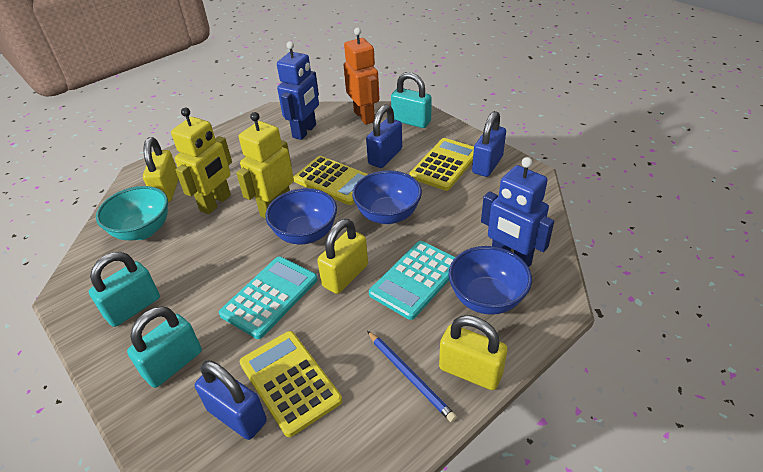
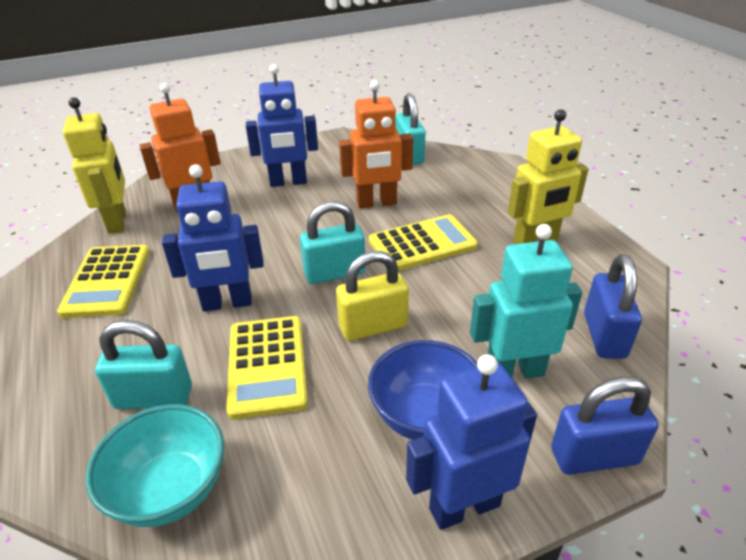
blue bowl: 3 -> 1
blue padlock: 3 -> 2
blue pencil: 1 -> 0
blue robot: 2 -> 3
orange robot: 1 -> 2
turquoise calculator: 2 -> 0
turquoise robot: 0 -> 1
yellow padlock: 3 -> 1

